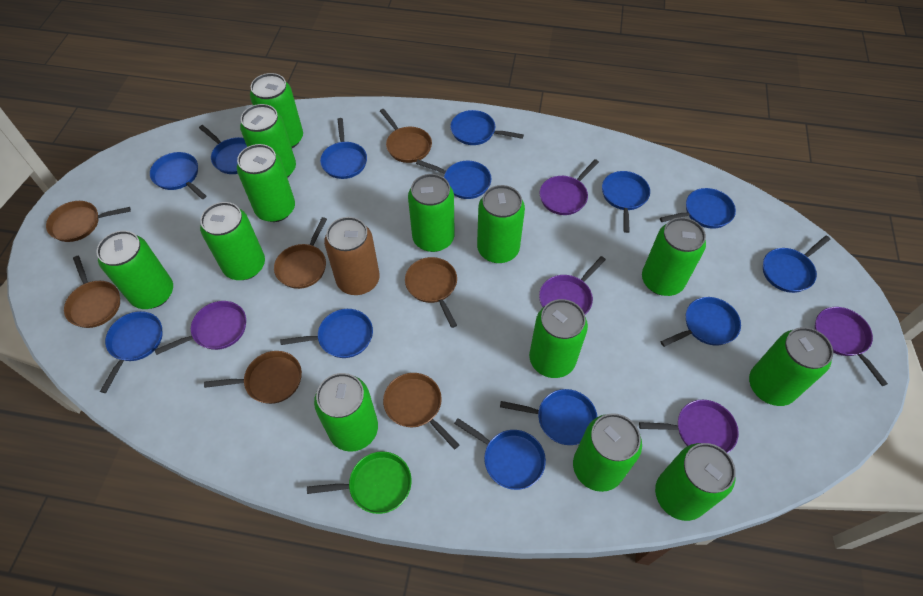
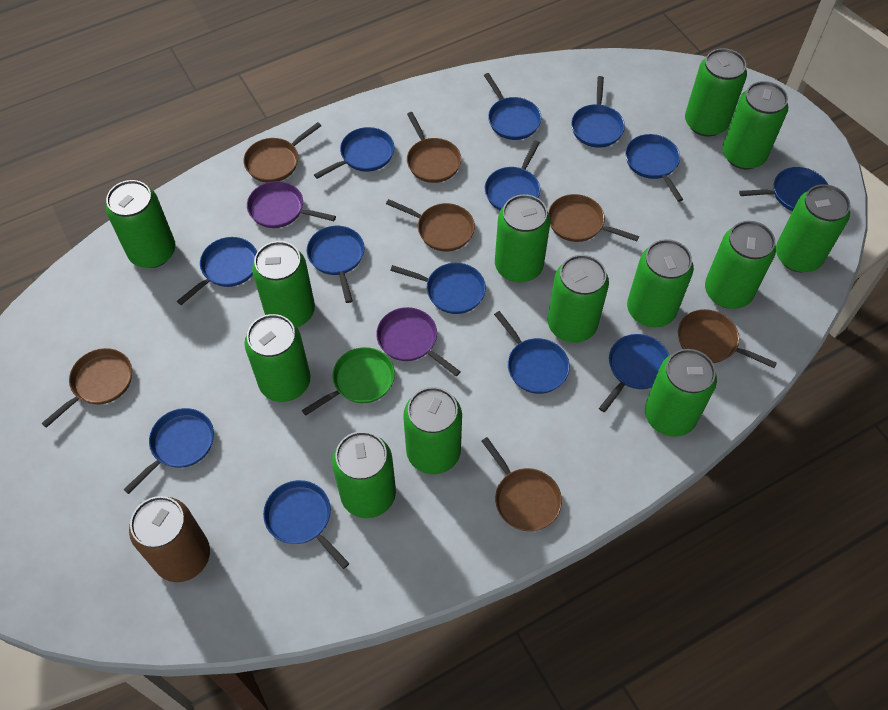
purple pan: 5 -> 2

